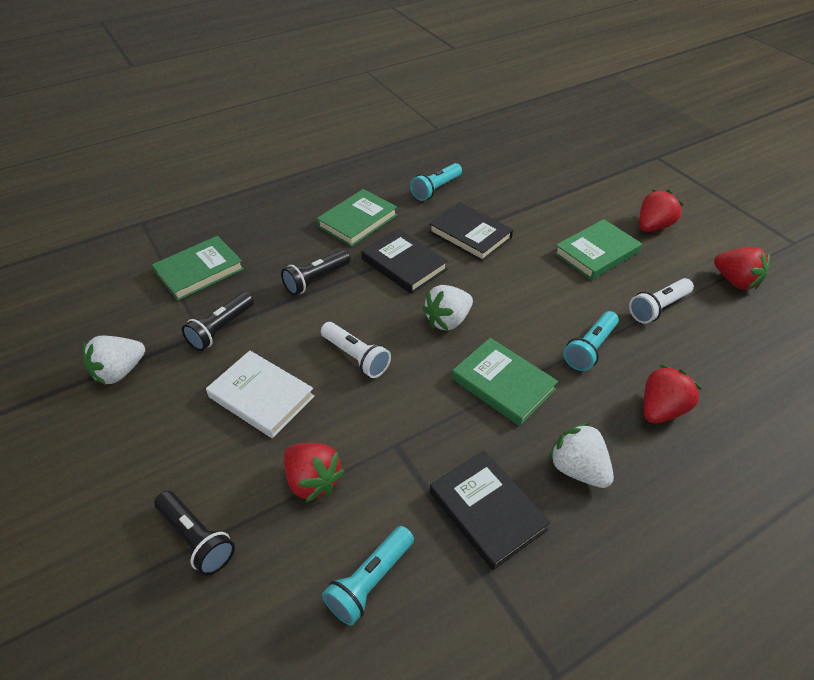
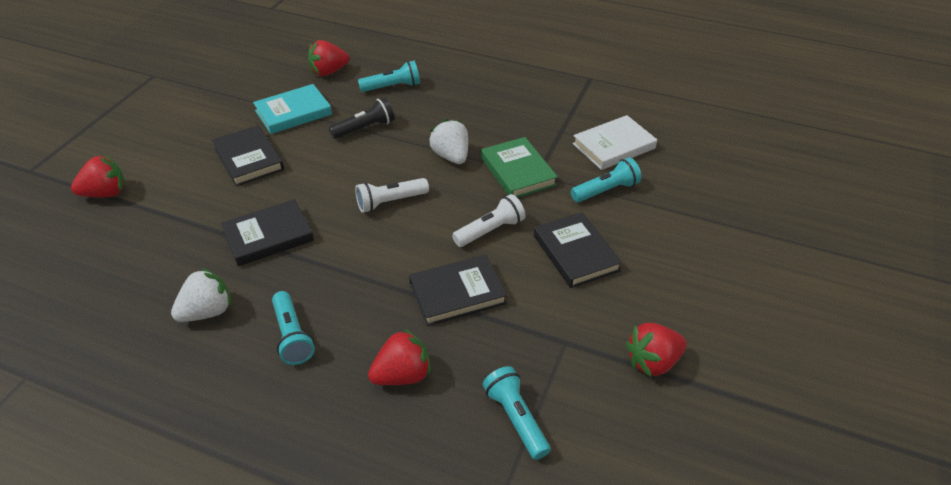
black book: 3 -> 4
black flashlight: 3 -> 1
green book: 4 -> 1
turquoise book: 0 -> 1
turquoise flashlight: 3 -> 4
white strawberry: 3 -> 2

